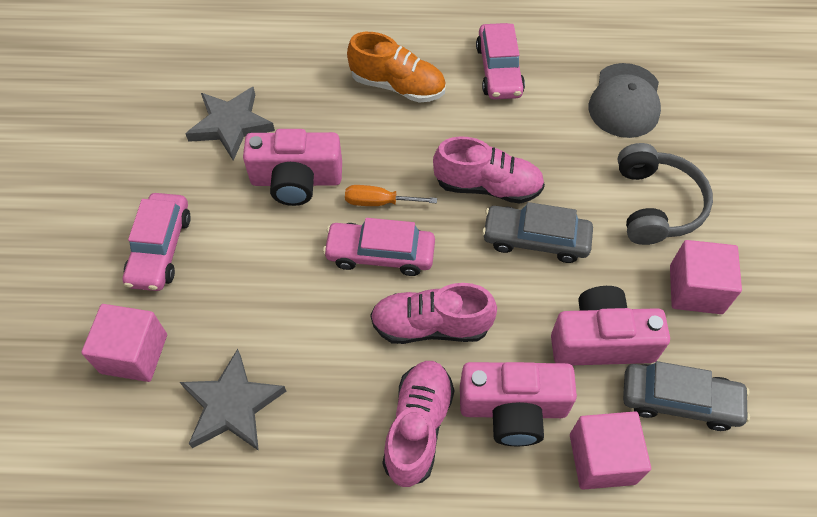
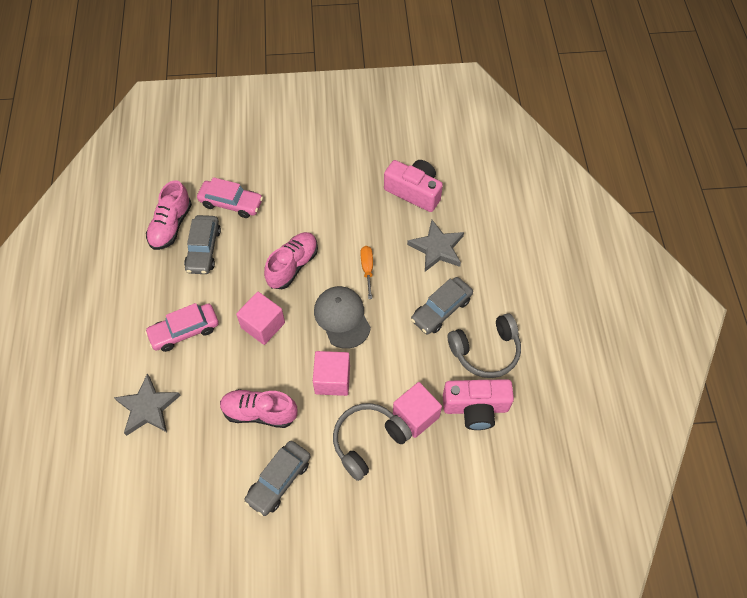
grey car: 2 -> 3
grey headphones: 1 -> 2
orange shoe: 1 -> 0
pink camera: 3 -> 2
pink car: 3 -> 2

